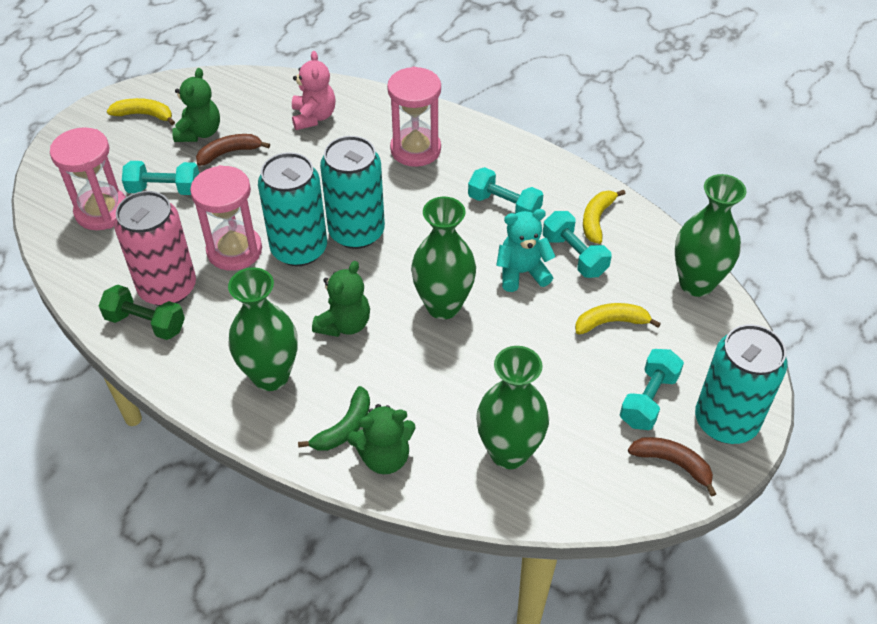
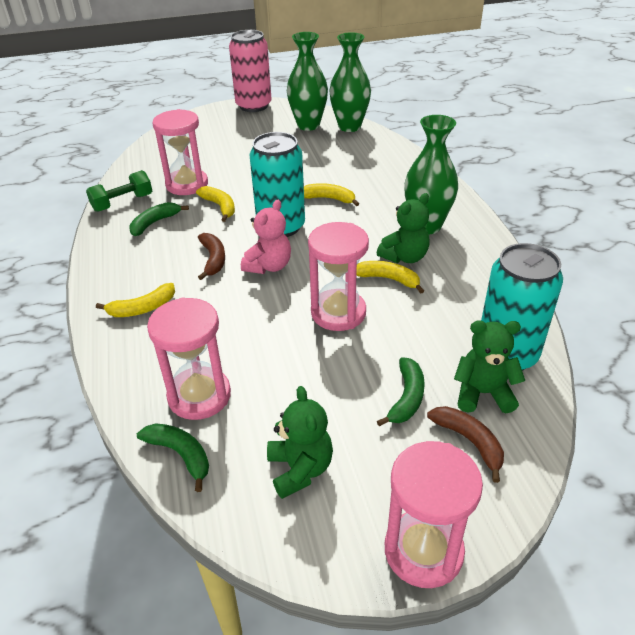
green banana: 1 -> 3
green vase: 4 -> 3
pink hourglass: 3 -> 4
turquoise can: 3 -> 2
turquoise dumbbell: 4 -> 0
turquoise teddy bear: 1 -> 0
yellow banana: 3 -> 4

